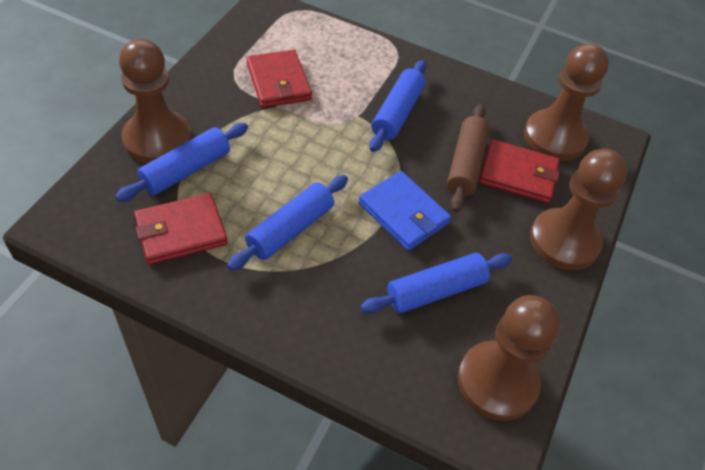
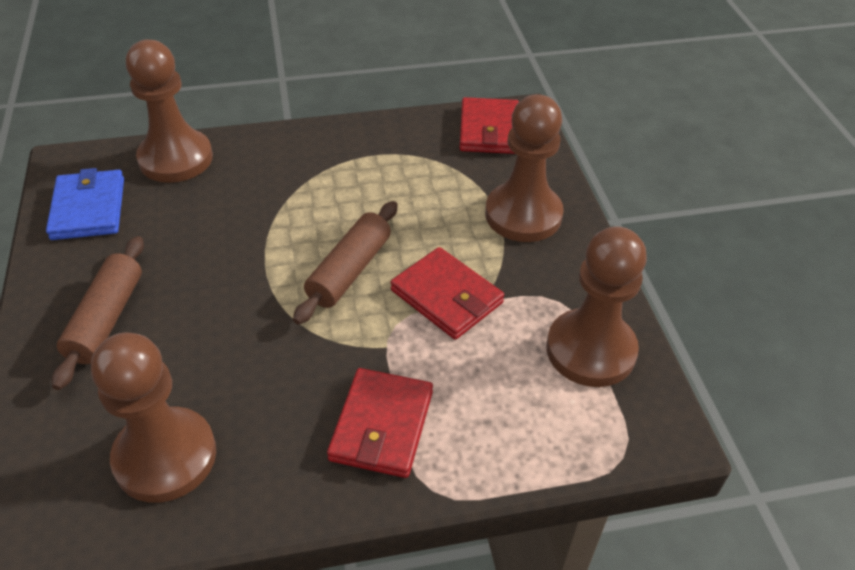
blue rolling pin: 4 -> 0
brown rolling pin: 1 -> 2

